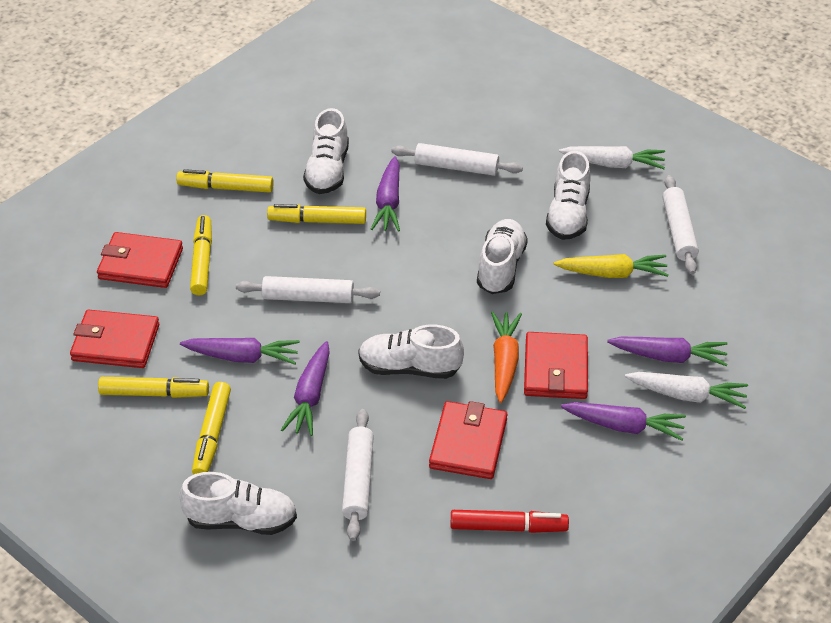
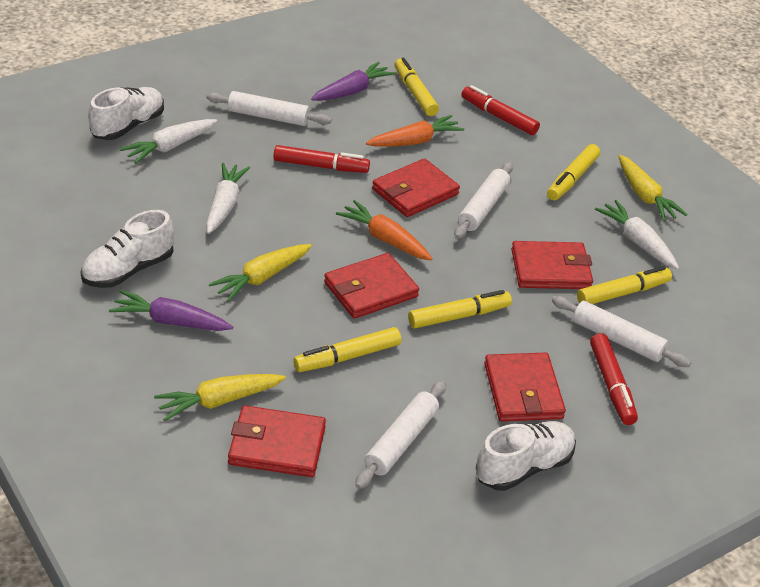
orange carrot: 1 -> 2
purple carrot: 5 -> 2
red marker: 1 -> 3
red wallet: 4 -> 5
white carrot: 2 -> 3
white shoe: 5 -> 3
yellow carrot: 1 -> 3

